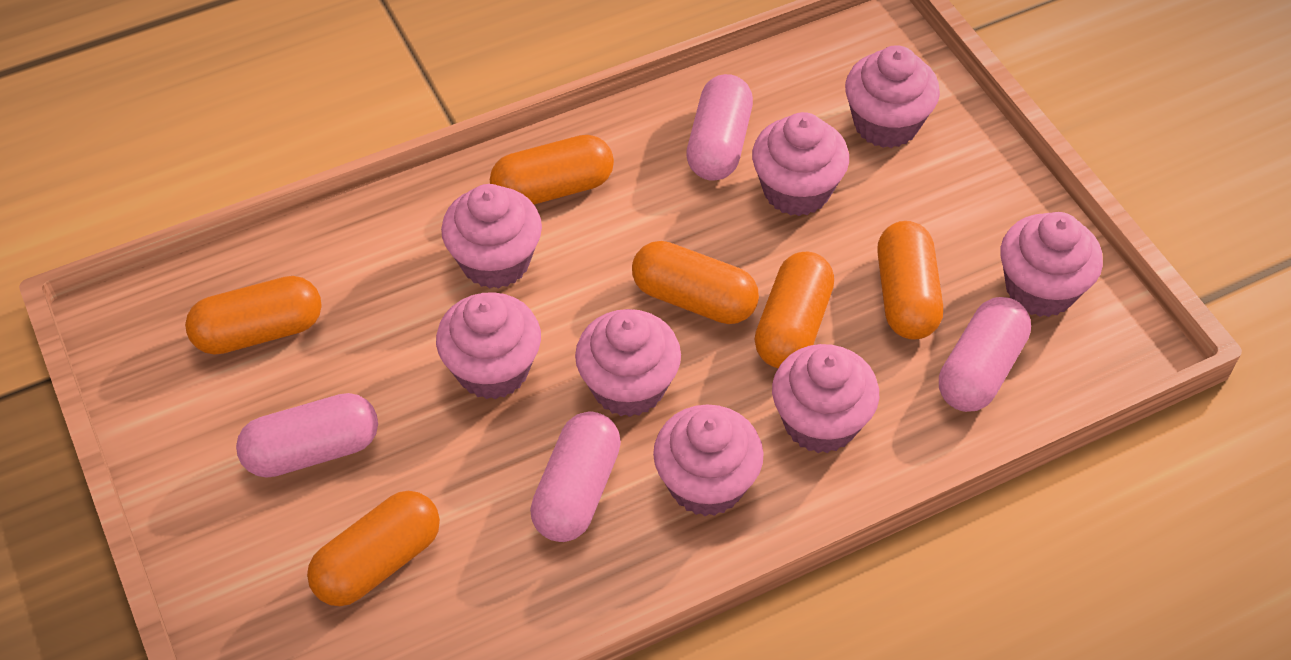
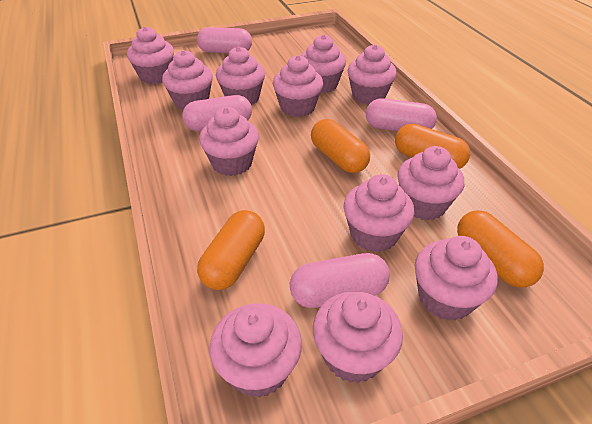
orange capsule: 6 -> 4
pink cupcake: 8 -> 12

